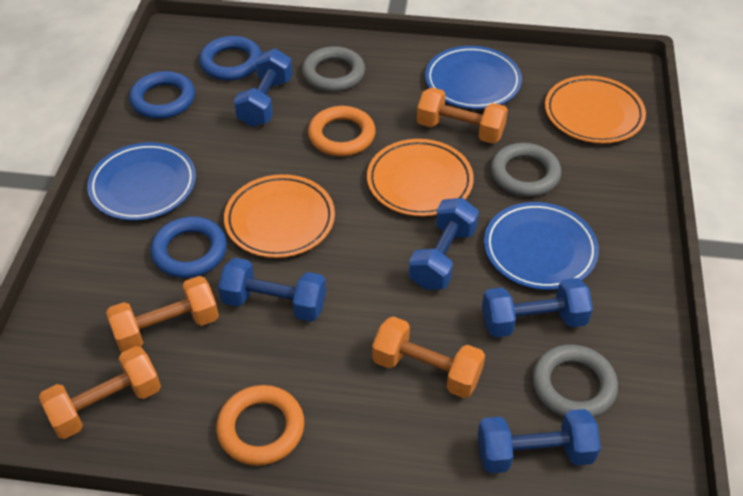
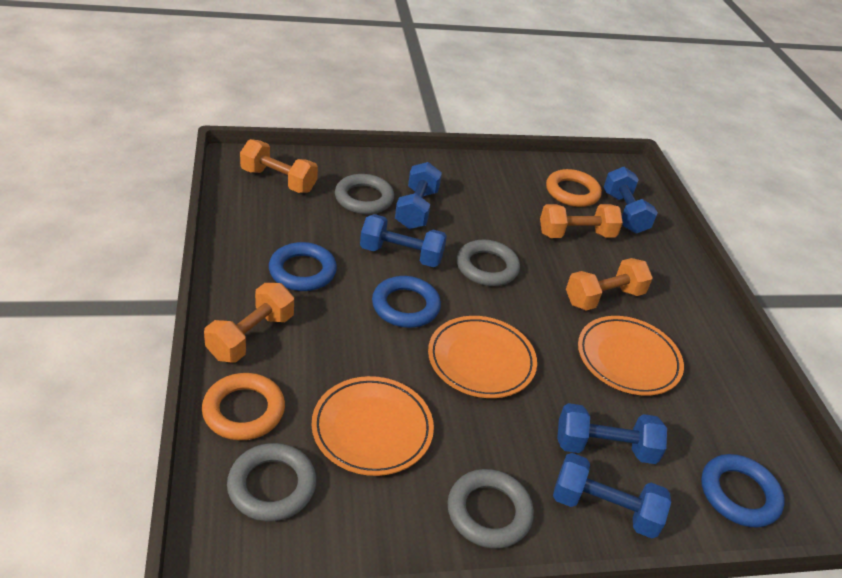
blue plate: 3 -> 0
grey ring: 3 -> 4

